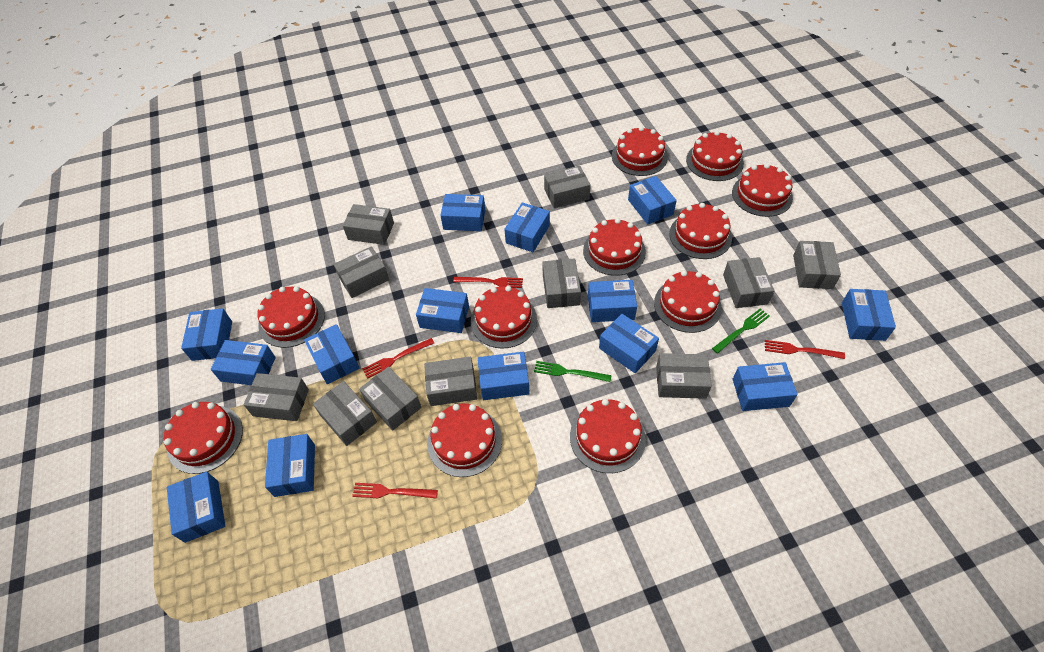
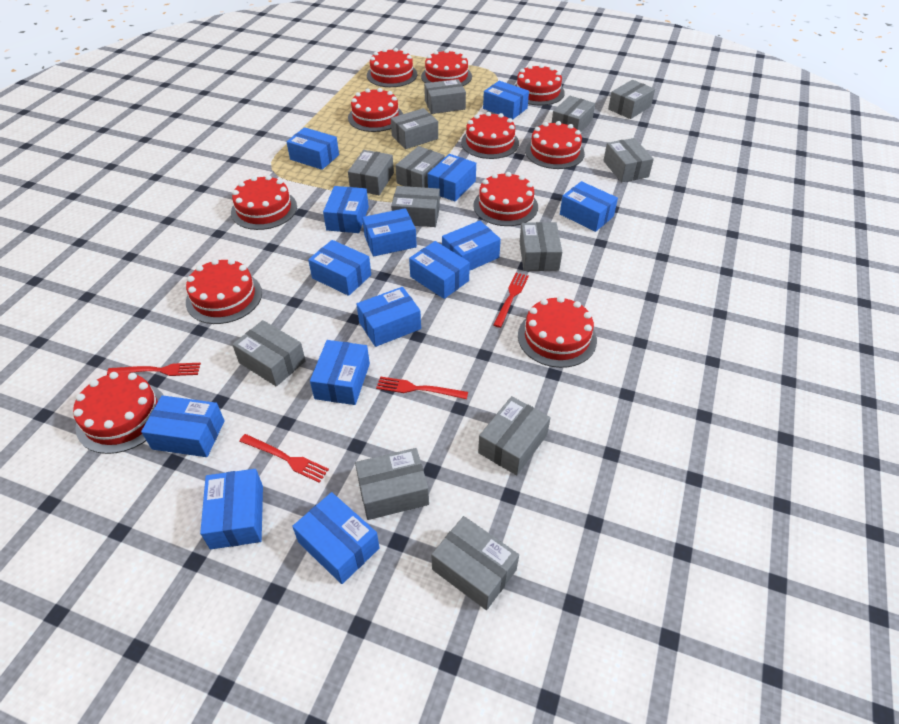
green fork: 2 -> 0
grey box: 11 -> 13

